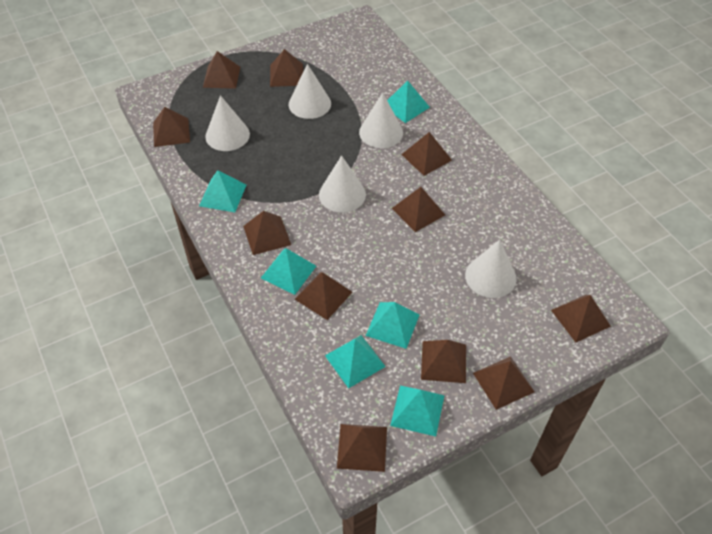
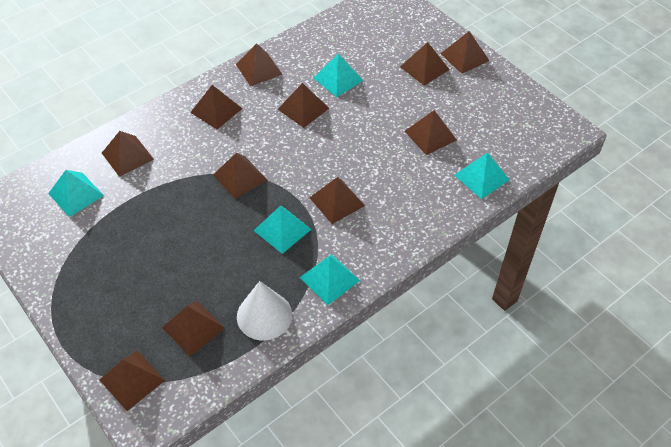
turquoise pyramid: 6 -> 5
white cone: 5 -> 1

